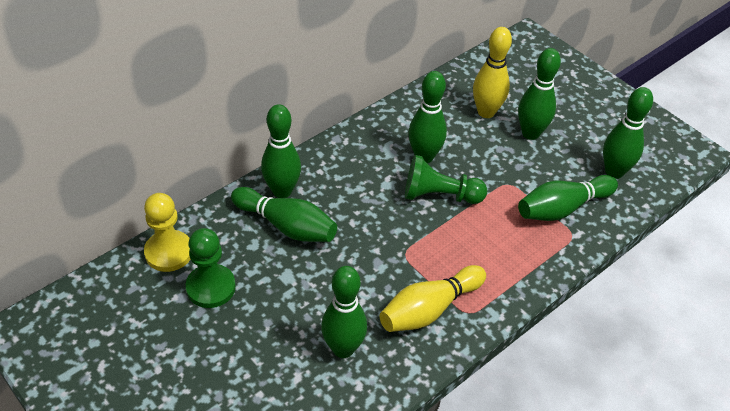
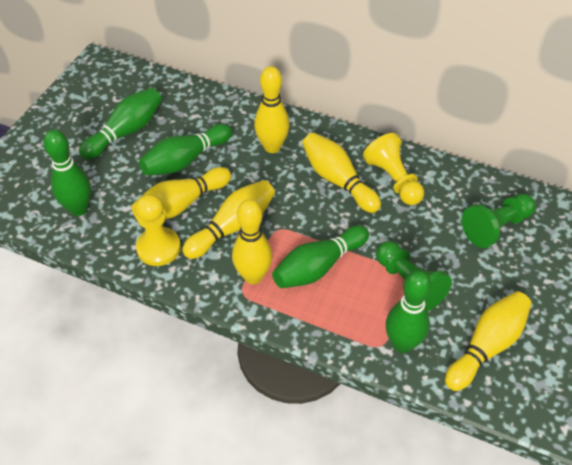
green bowling pin: 7 -> 5
yellow bowling pin: 2 -> 6
yellow pawn: 1 -> 2

